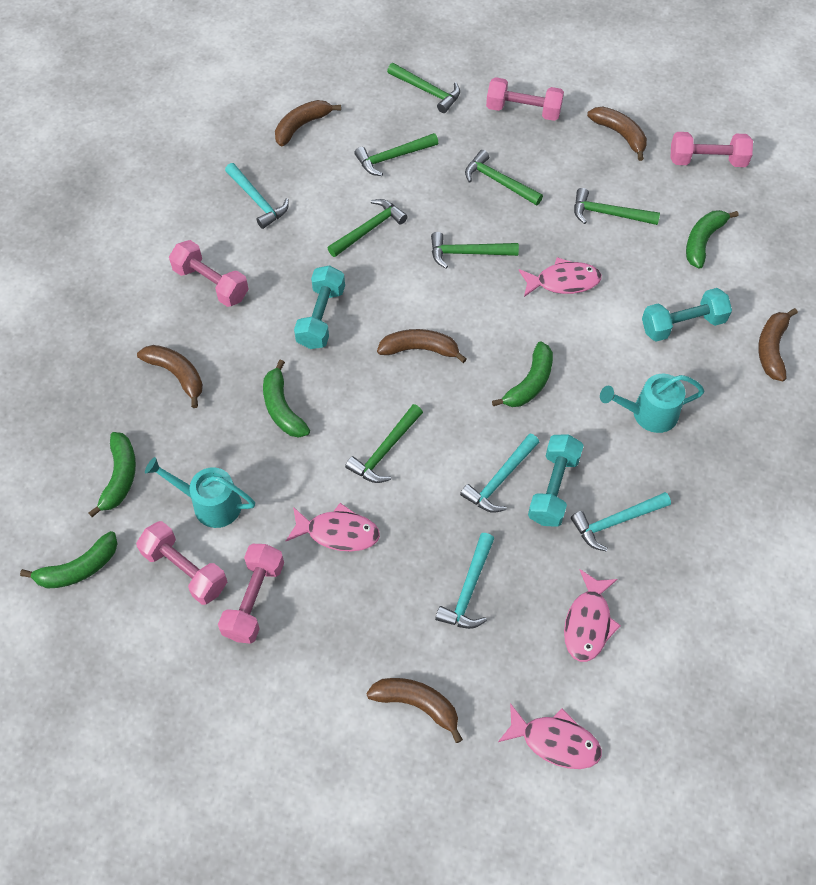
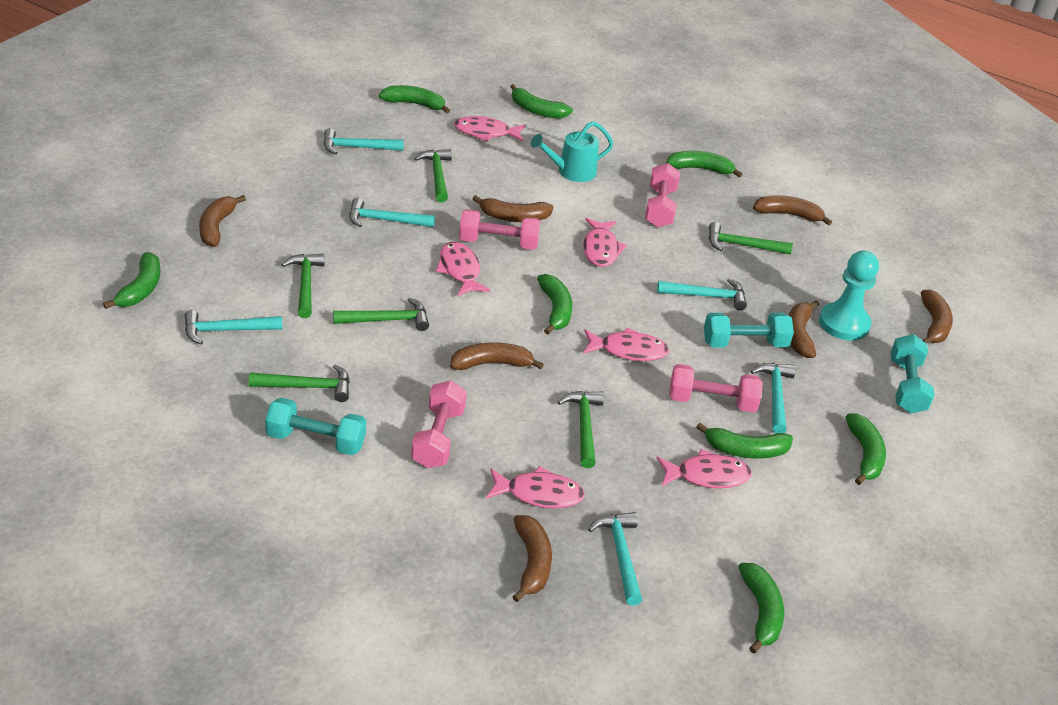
brown banana: 6 -> 7
green banana: 5 -> 8
green hammer: 7 -> 6
pink dumbbell: 5 -> 4
pink fish: 4 -> 6
turquoise hammer: 4 -> 6
turquoise pawn: 0 -> 1
turquoise watering can: 2 -> 1

